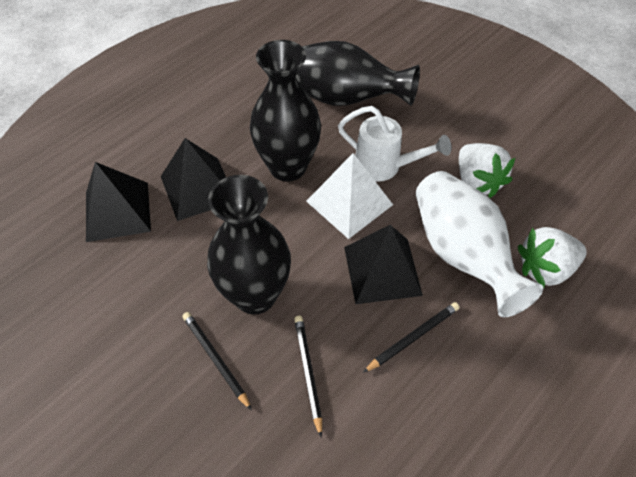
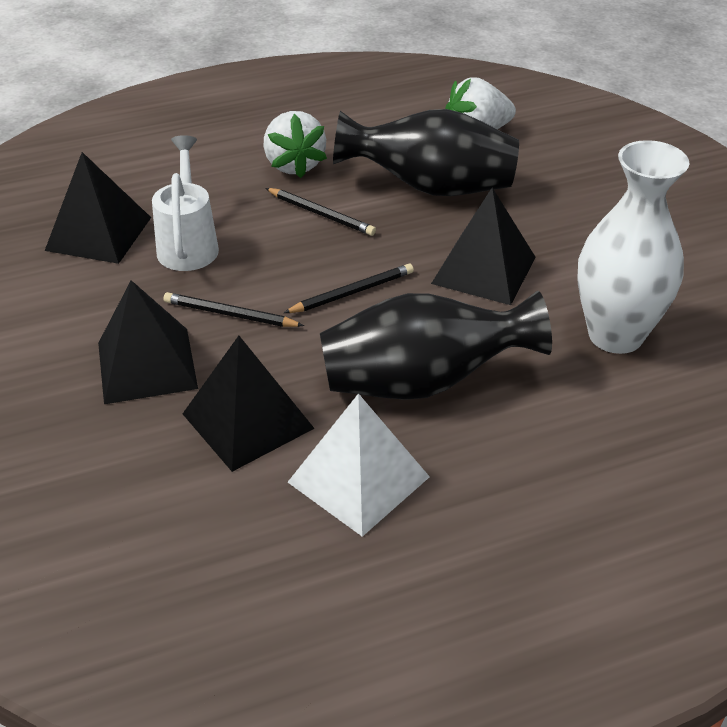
black pyramid: 3 -> 4
black vase: 3 -> 2

